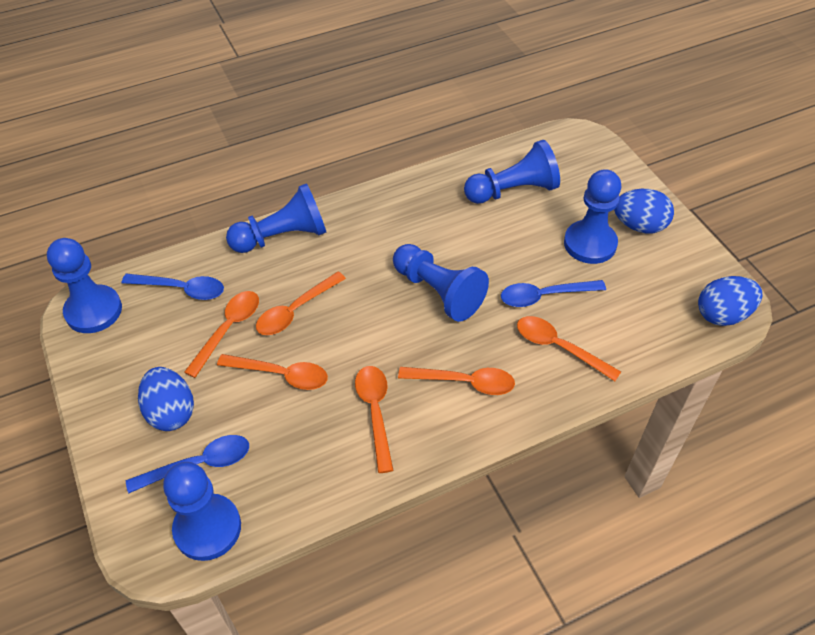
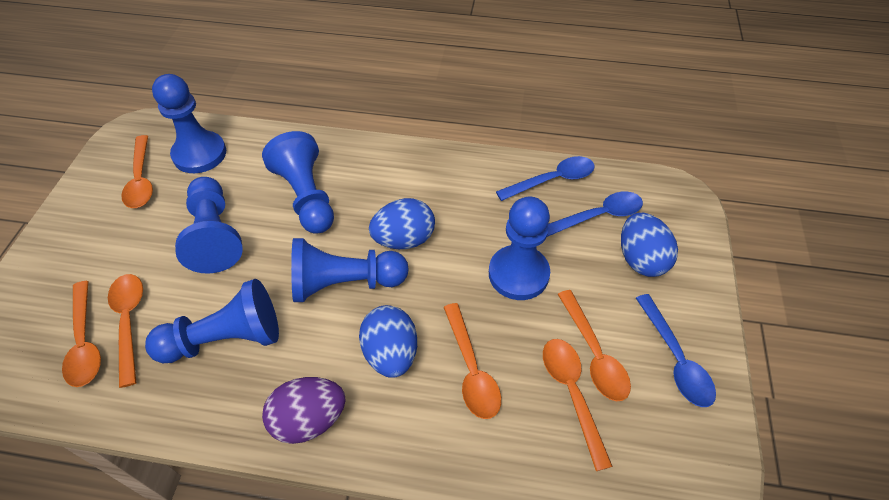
purple egg: 0 -> 1

